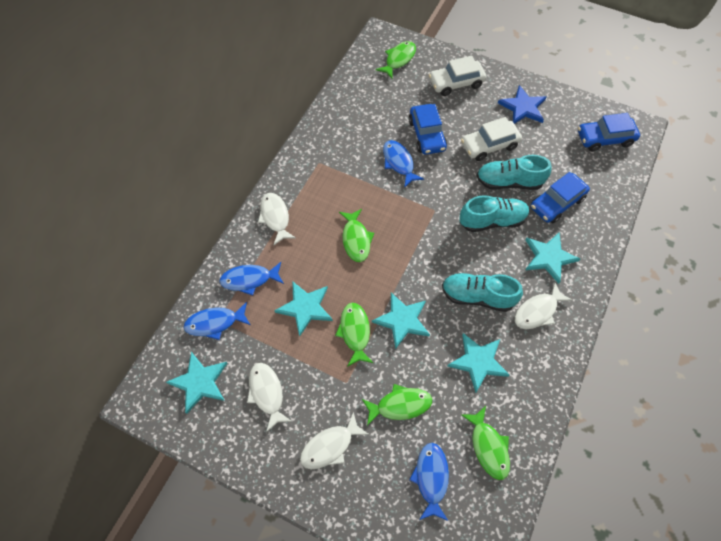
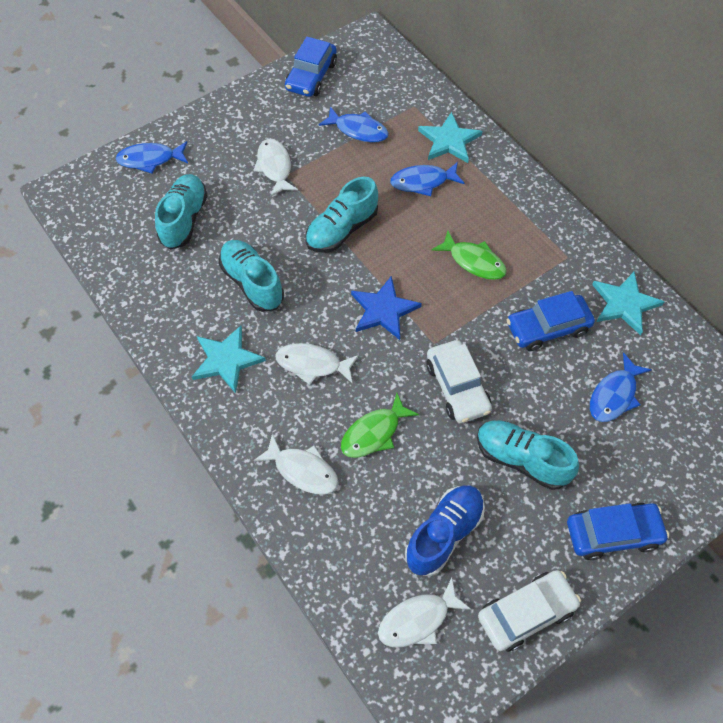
blue shoe: 0 -> 1
green fish: 5 -> 2
turquoise shoe: 3 -> 4
turquoise star: 5 -> 3

